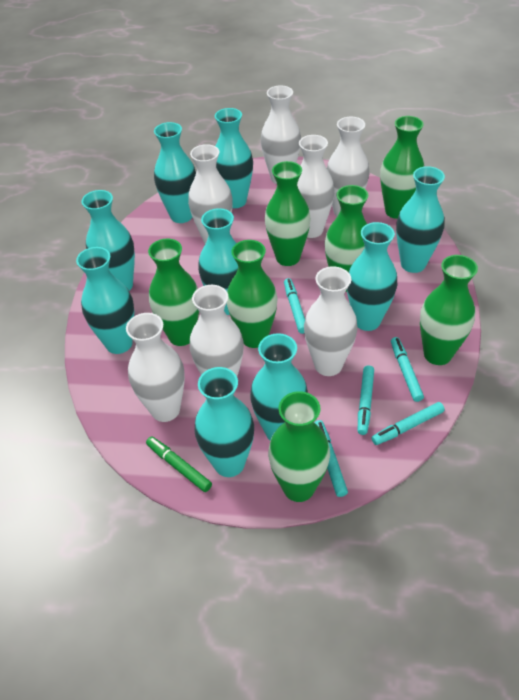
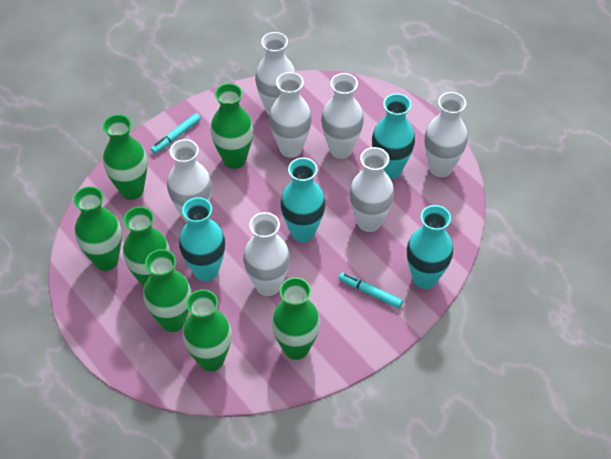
green marker: 1 -> 0
turquoise marker: 5 -> 2
turquoise vase: 9 -> 4

